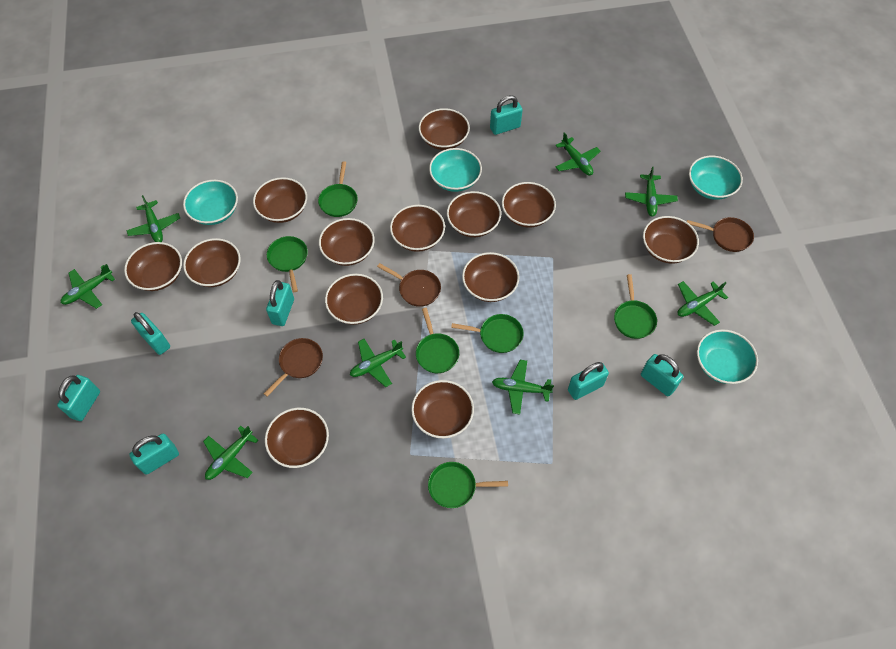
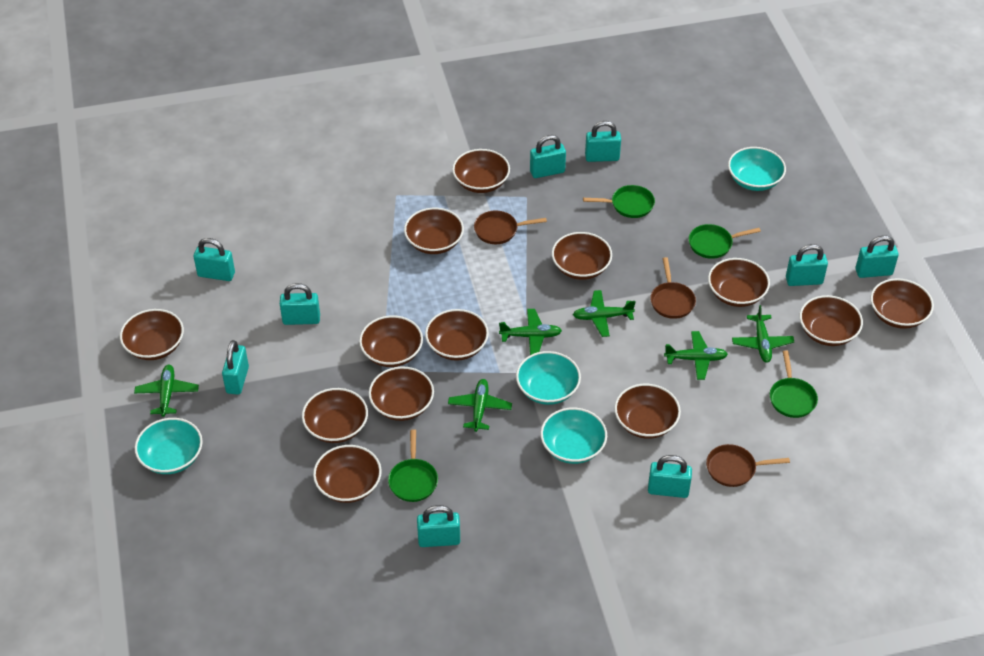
green pan: 6 -> 4
green plane: 8 -> 6
turquoise padlock: 7 -> 9

